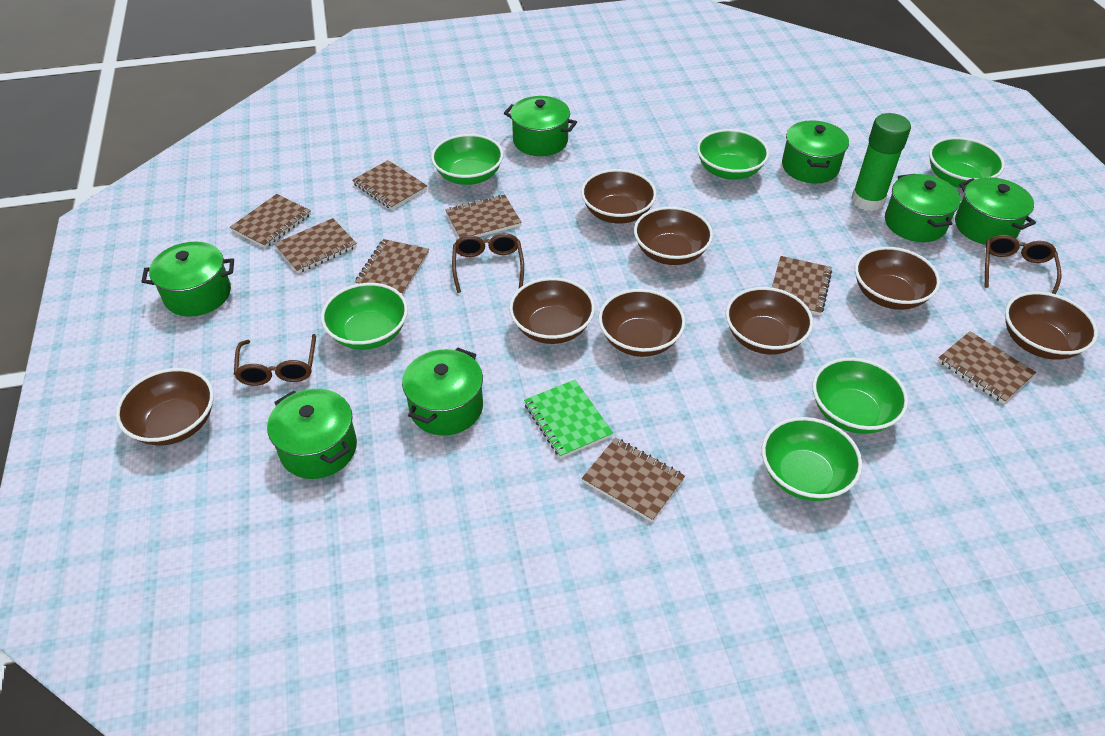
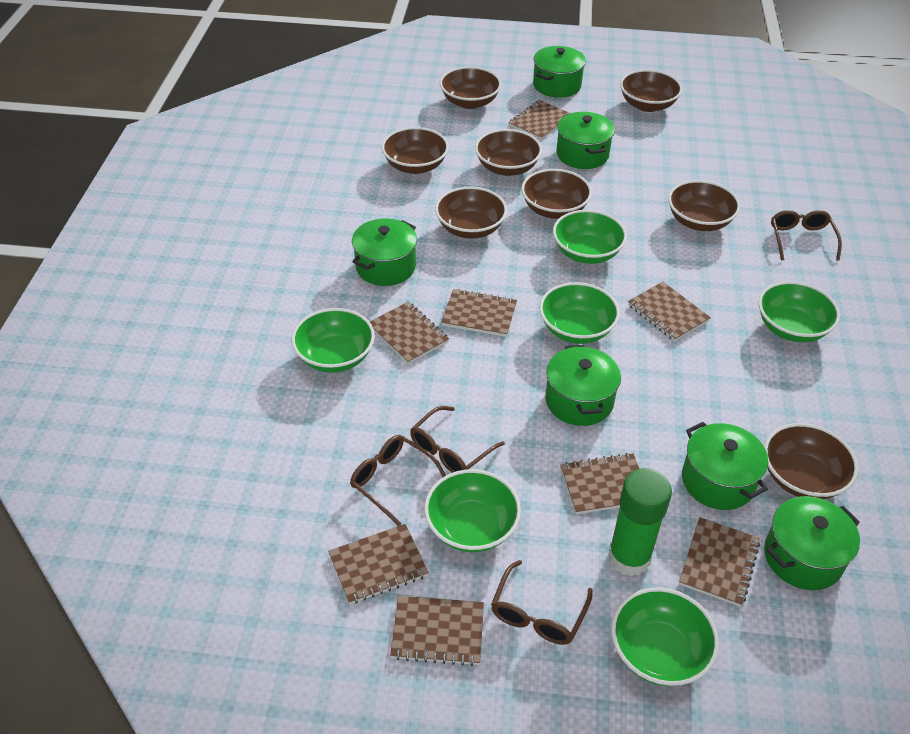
brown glasses: 3 -> 4
green notebook: 1 -> 0
green pot: 7 -> 6

